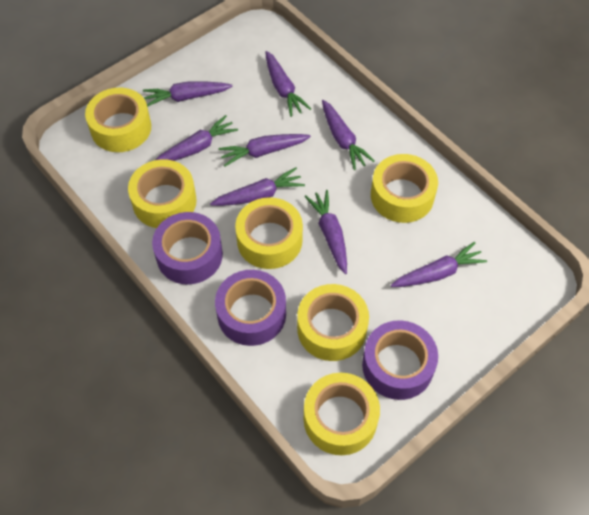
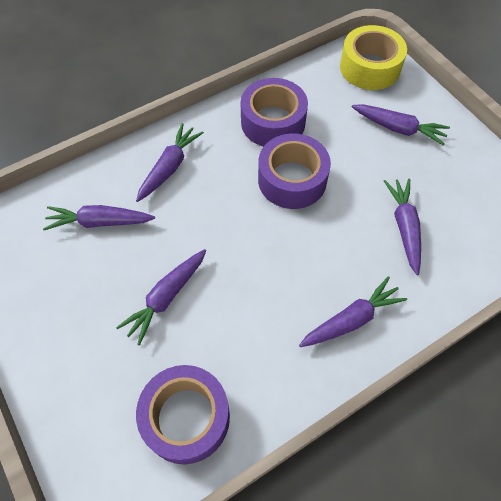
purple carrot: 8 -> 6
yellow tape: 6 -> 1

